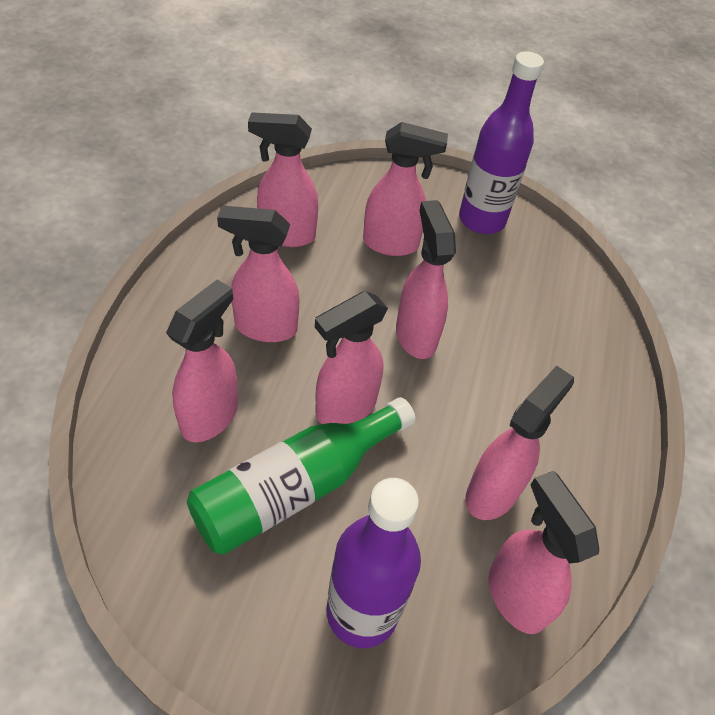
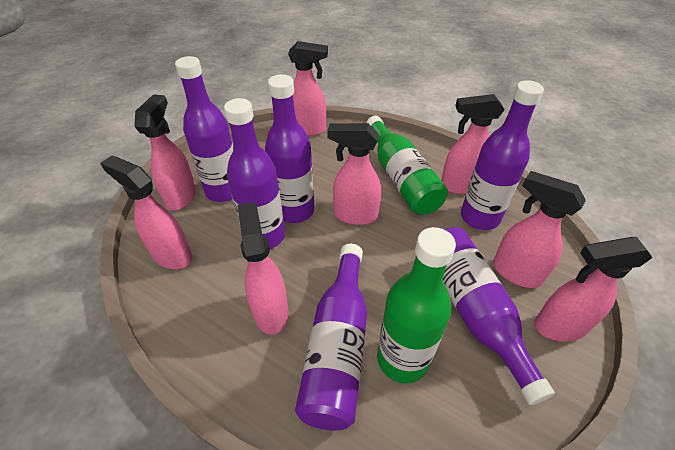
green bottle: 1 -> 2
purple bottle: 2 -> 6

